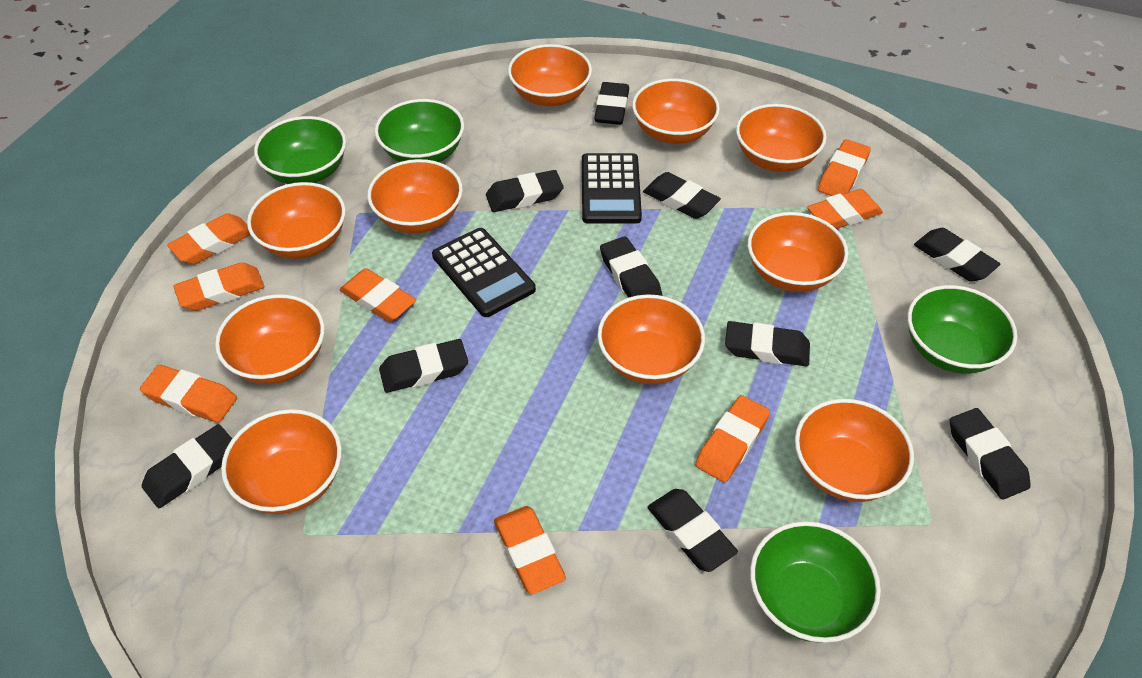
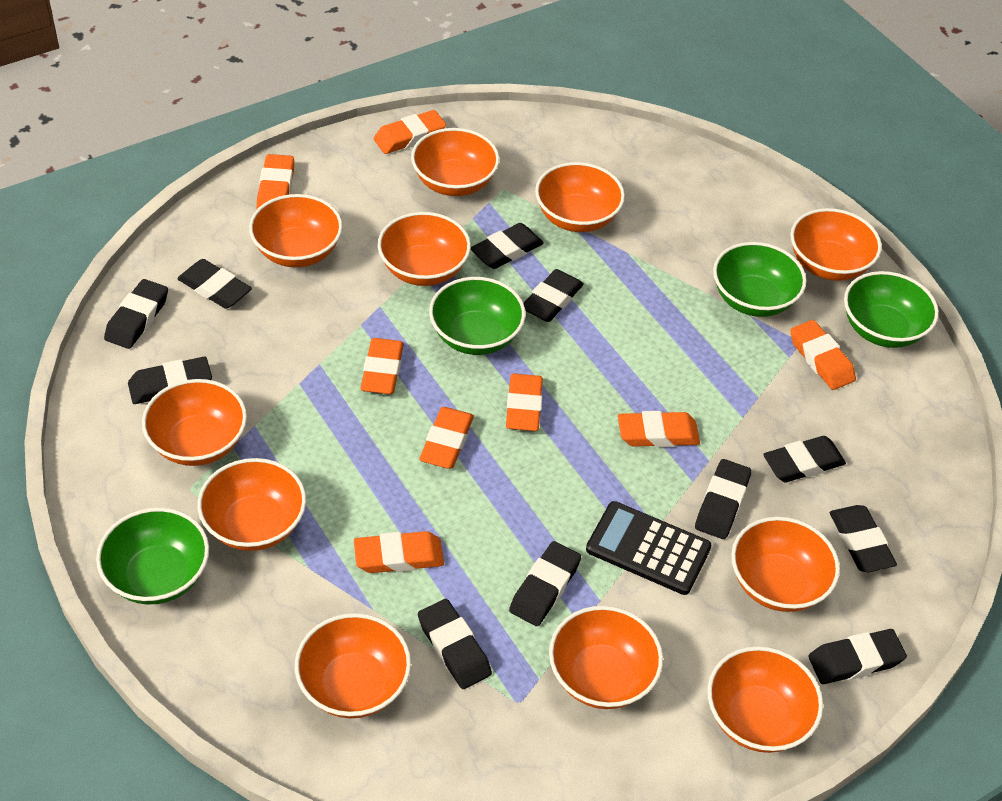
black calculator: 2 -> 1
black eraser: 10 -> 11
orange bowl: 10 -> 11

